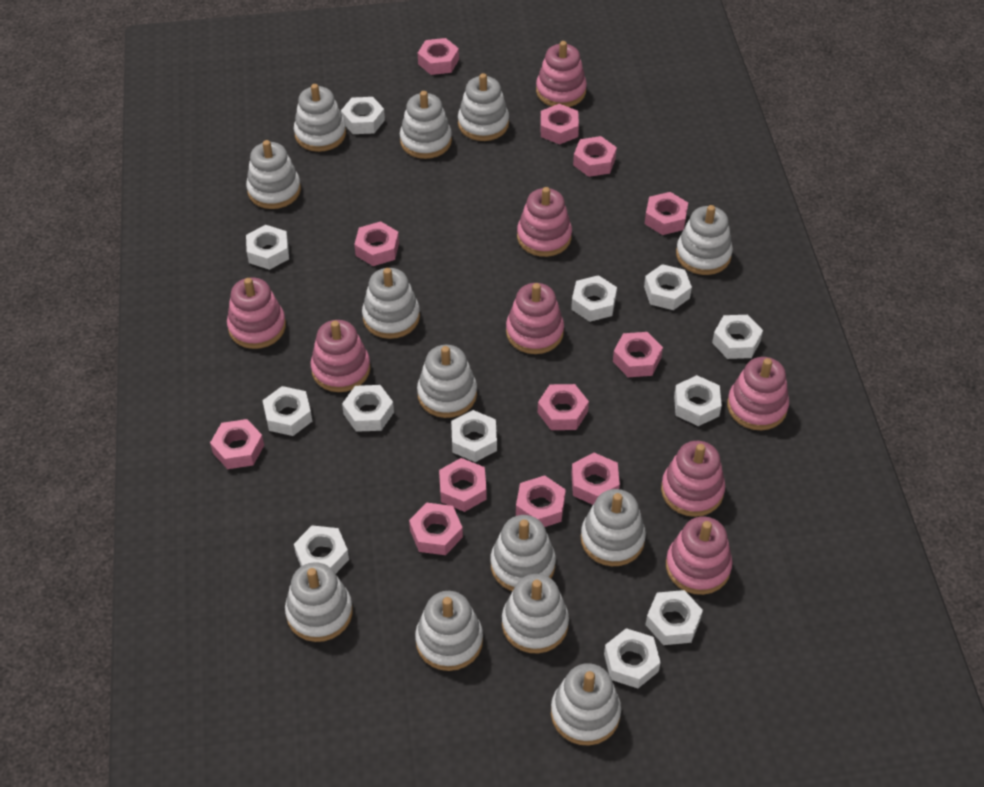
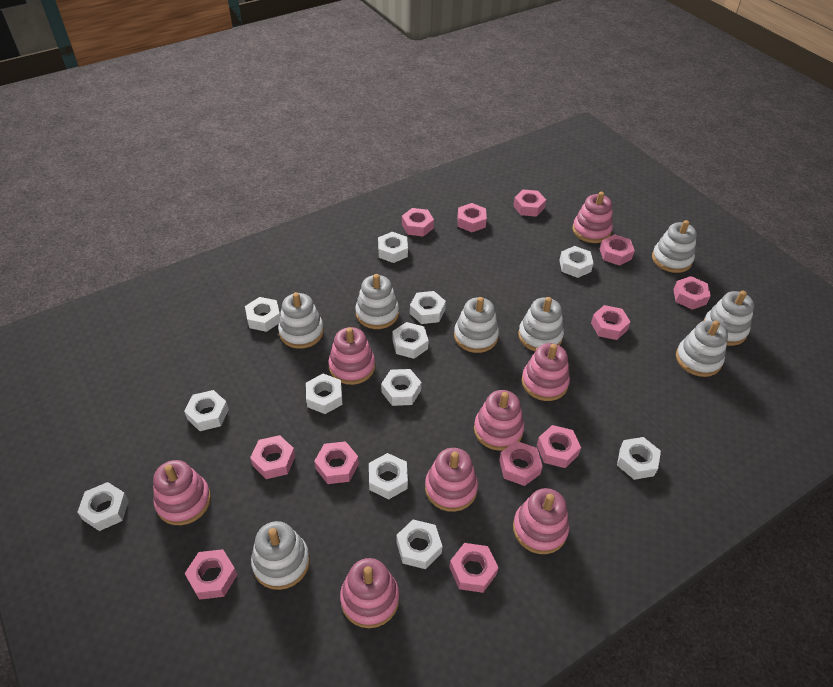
white stacking toy: 13 -> 8

